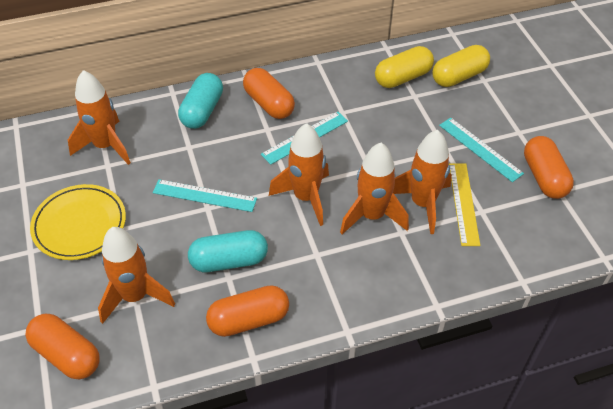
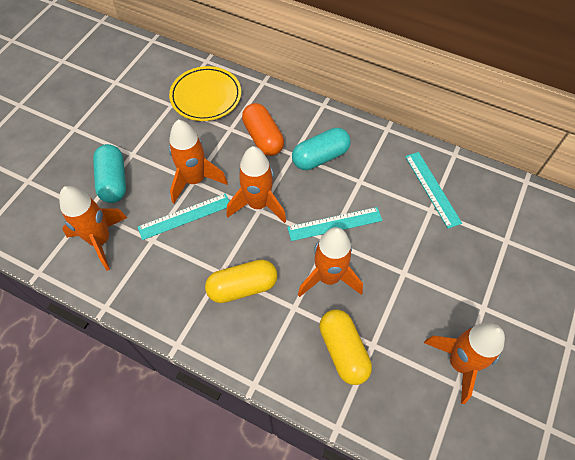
orange capsule: 4 -> 1
yellow ruler: 1 -> 0

